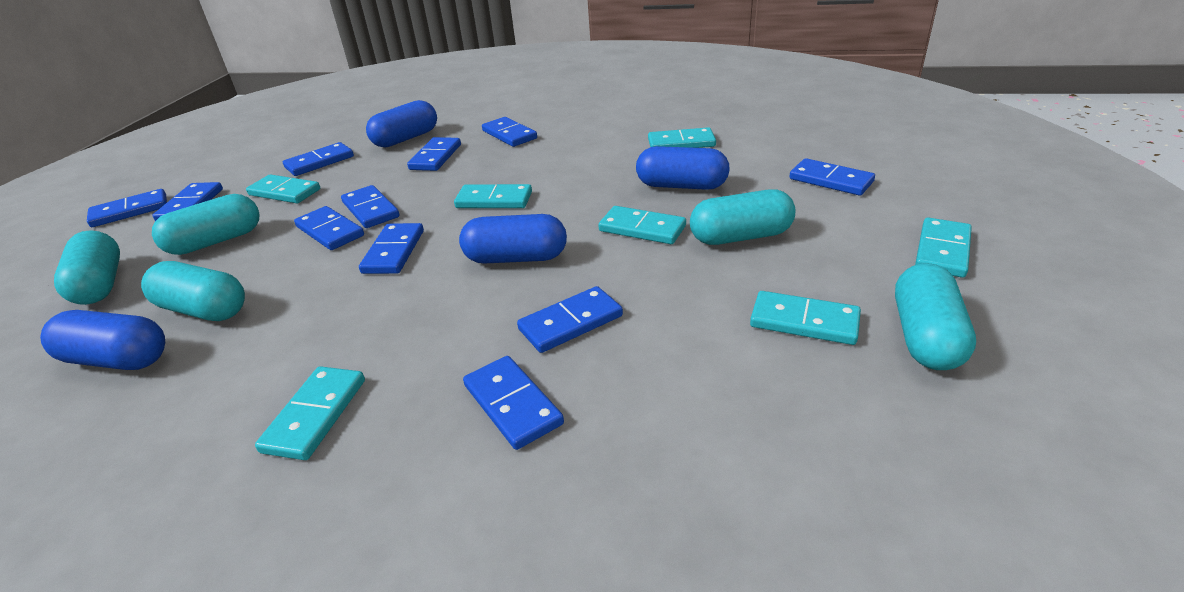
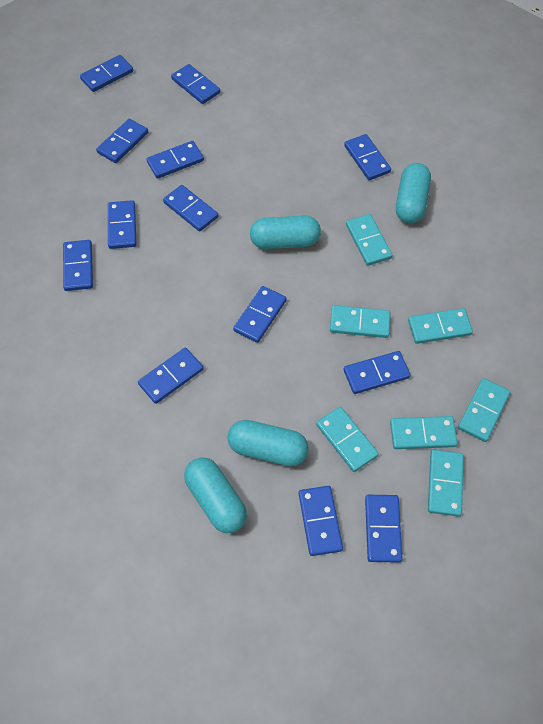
blue capsule: 4 -> 0
blue domino: 11 -> 13
turquoise capsule: 5 -> 4

